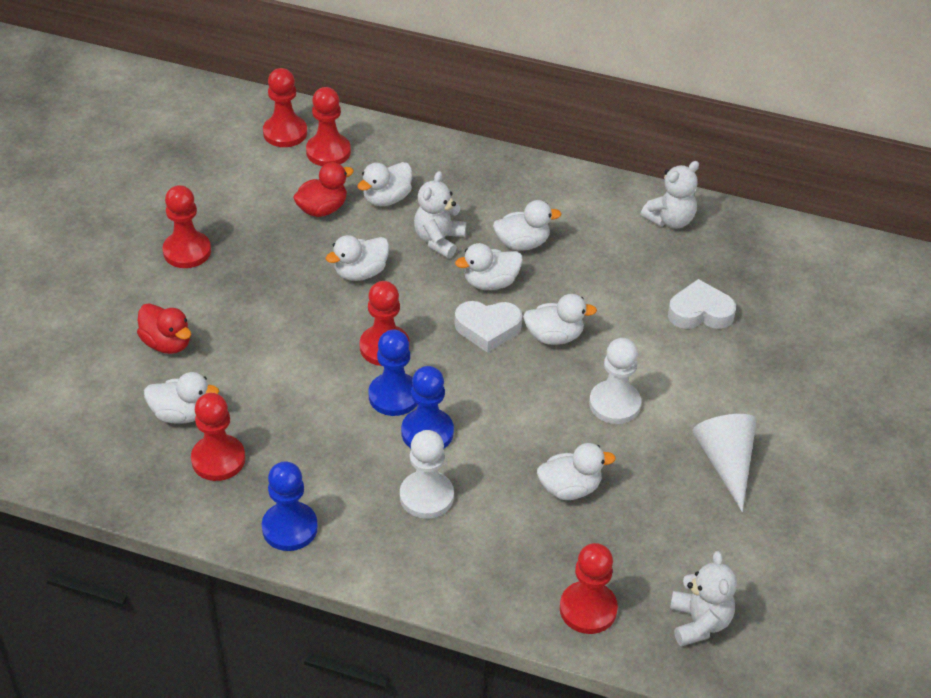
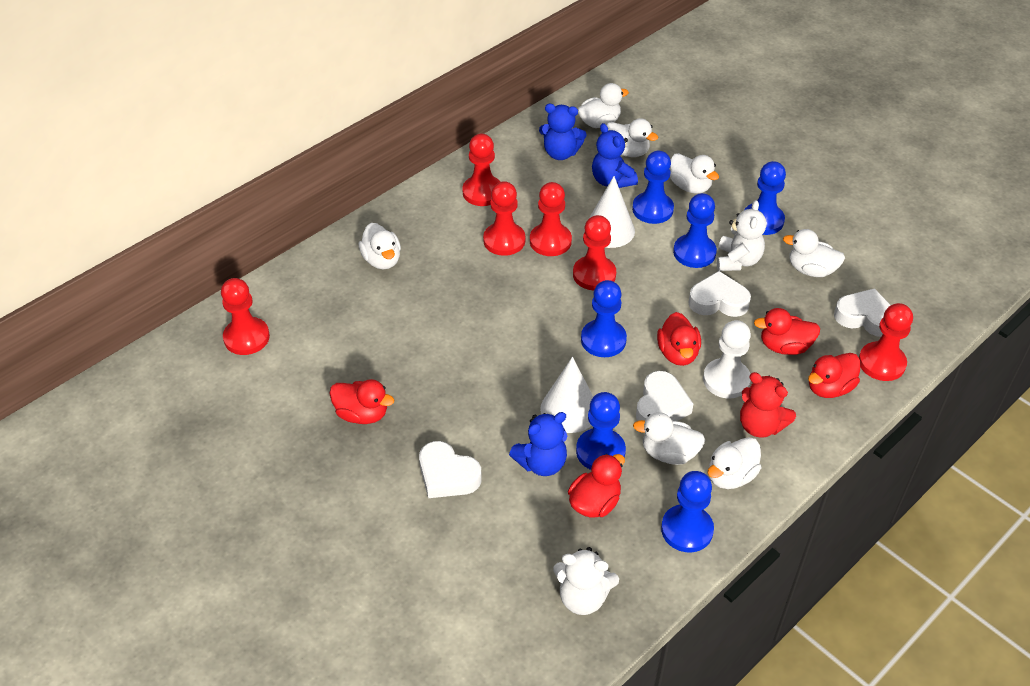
blue pawn: 3 -> 6
blue teddy bear: 0 -> 3
red duck: 2 -> 5
red teddy bear: 0 -> 1
white cone: 1 -> 2
white heart: 2 -> 4
white pawn: 2 -> 1
white teddy bear: 3 -> 2

